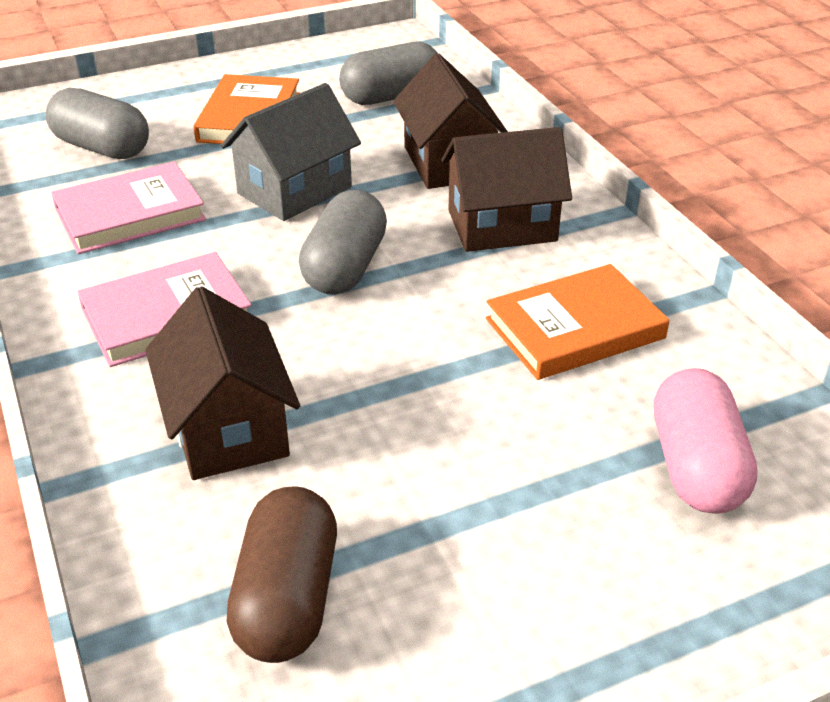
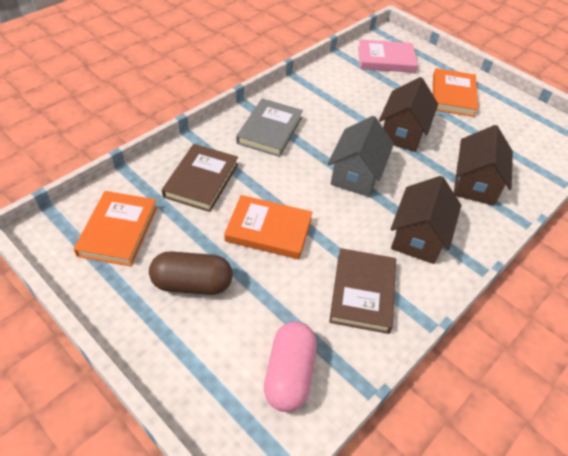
brown book: 0 -> 2
grey book: 0 -> 1
grey capsule: 3 -> 0
orange book: 2 -> 3
pink book: 2 -> 1

